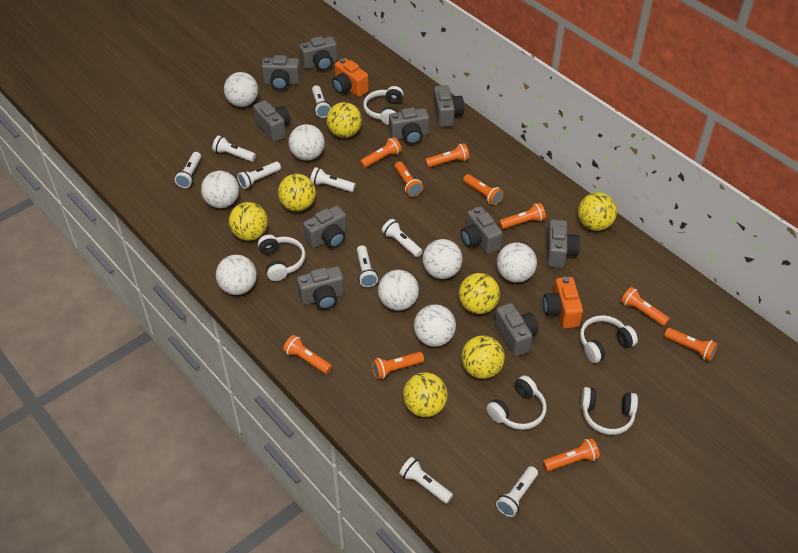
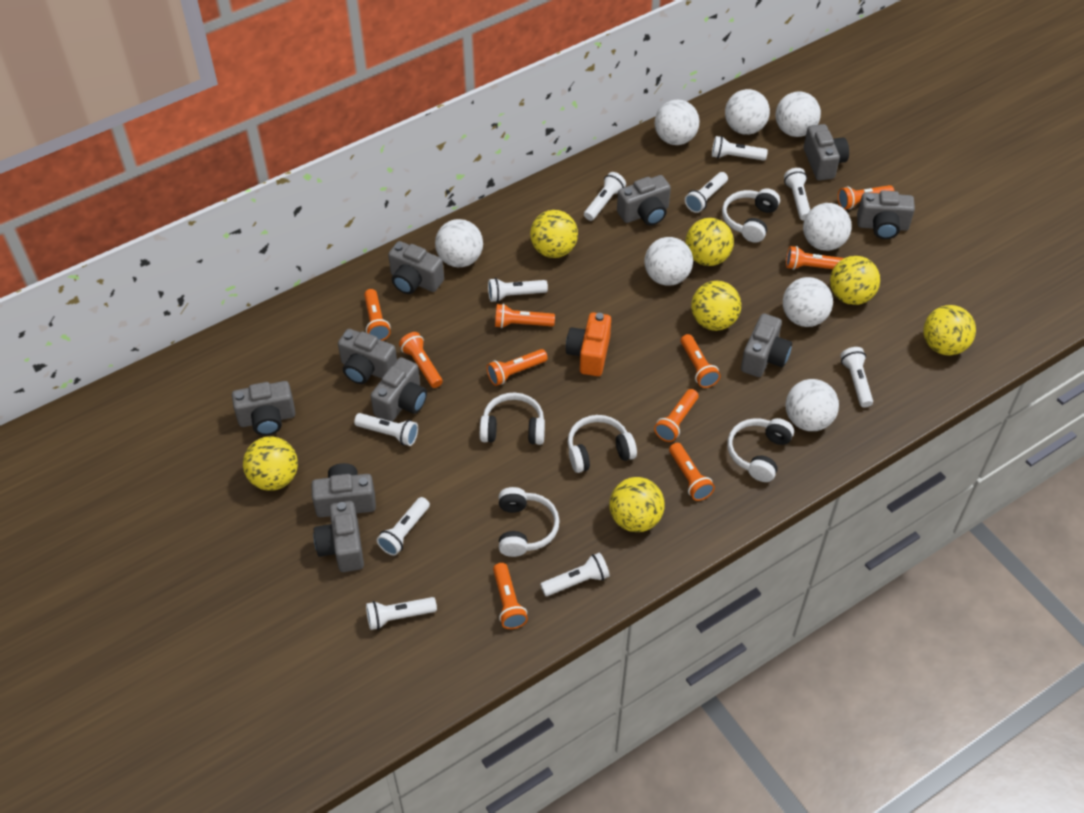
orange camera: 2 -> 1
white flashlight: 9 -> 10

